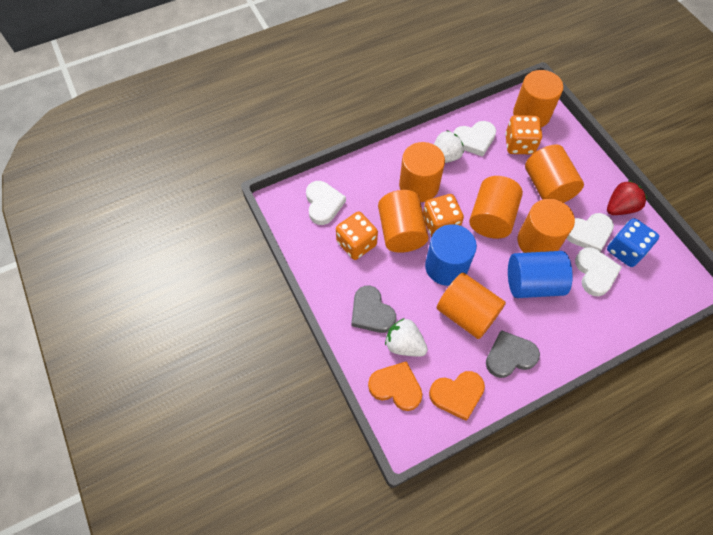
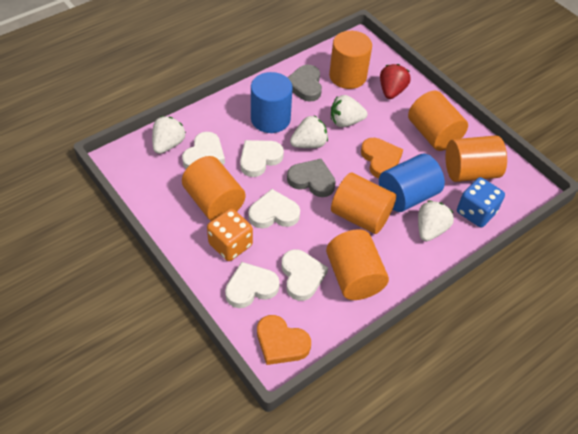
orange cylinder: 7 -> 6
orange dice: 3 -> 1
white heart: 4 -> 5
white strawberry: 2 -> 4

